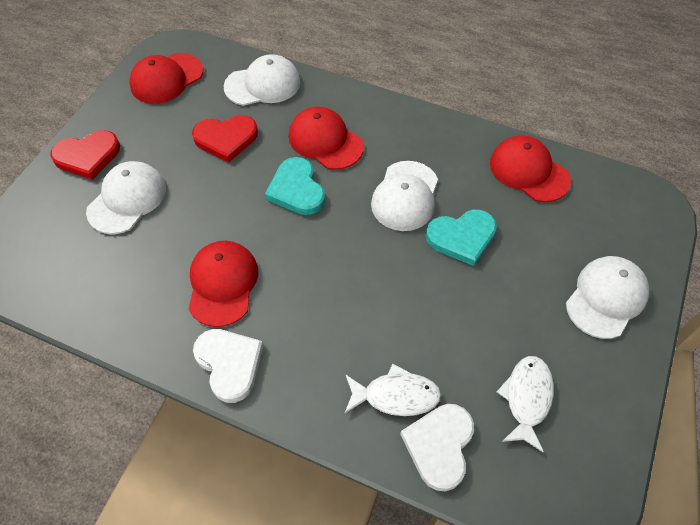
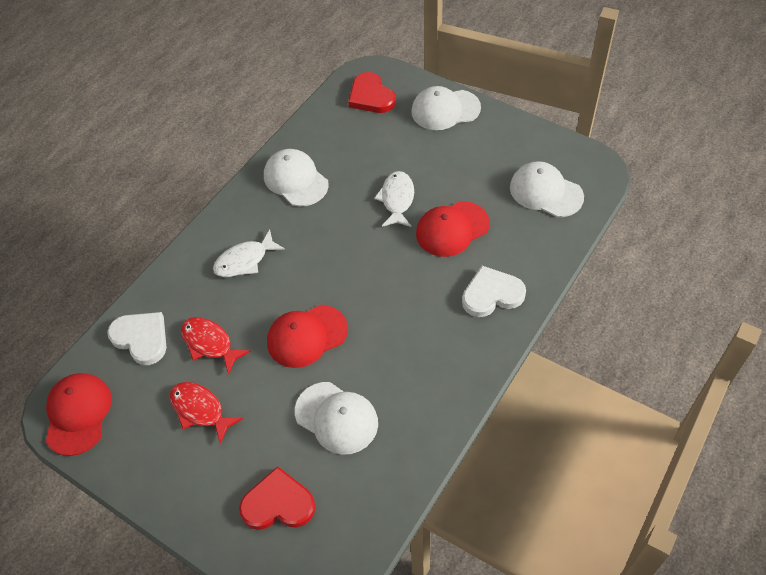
red cap: 4 -> 3
red fish: 0 -> 2
turquoise heart: 2 -> 0

